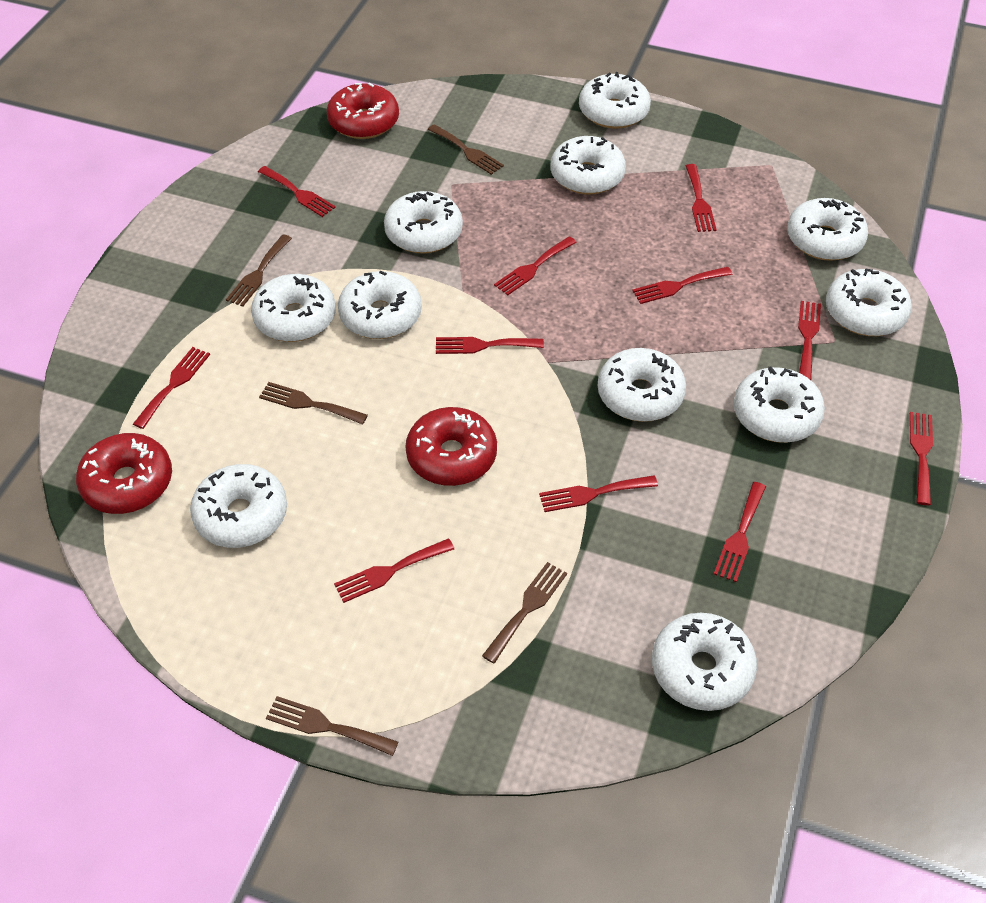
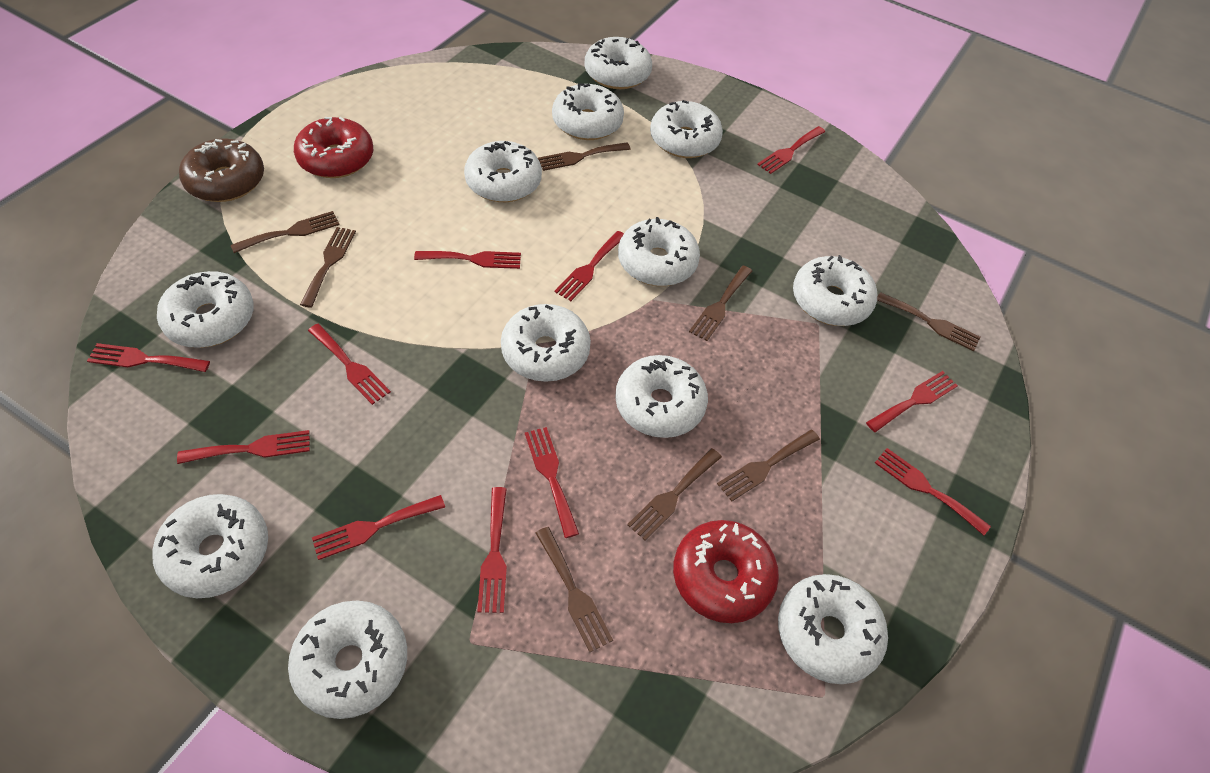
brown donut: 0 -> 1
brown fork: 5 -> 8
red donut: 3 -> 2
white donut: 11 -> 12

